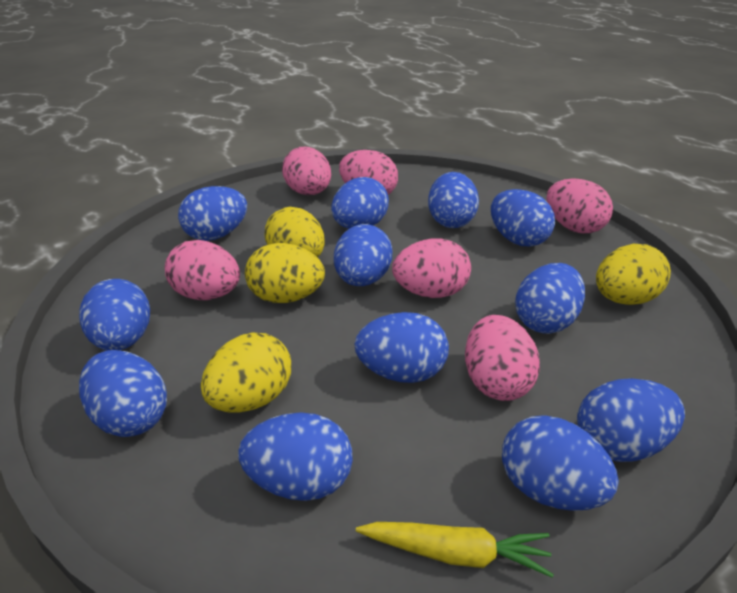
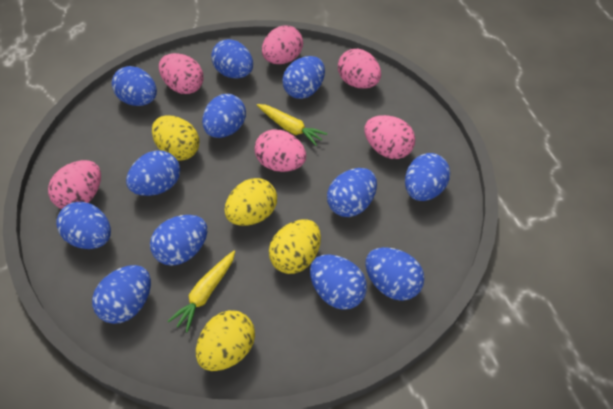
yellow carrot: 1 -> 2

